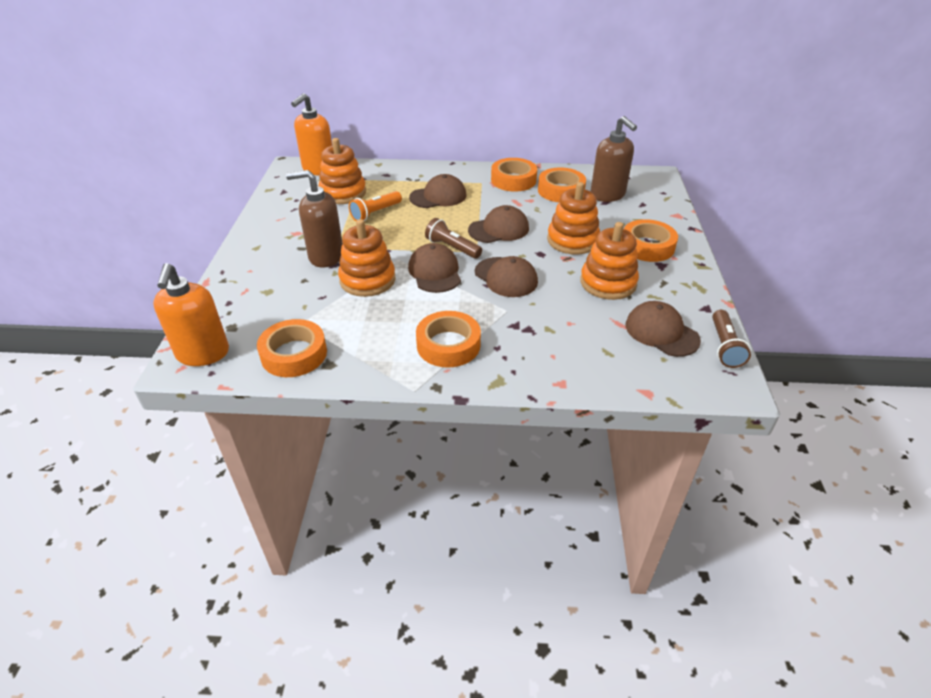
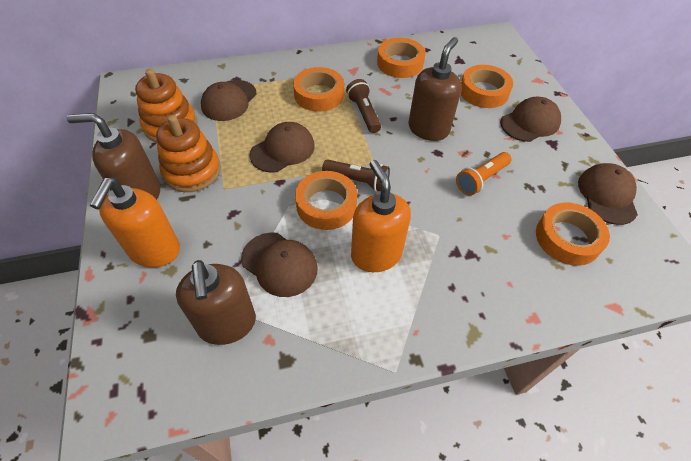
brown soap dispenser: 2 -> 3
orange stacking toy: 4 -> 2

